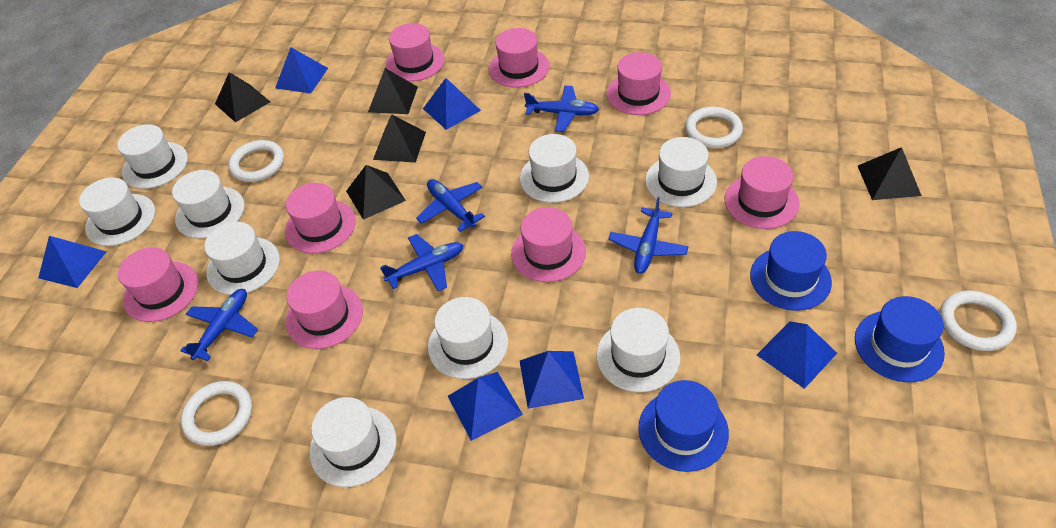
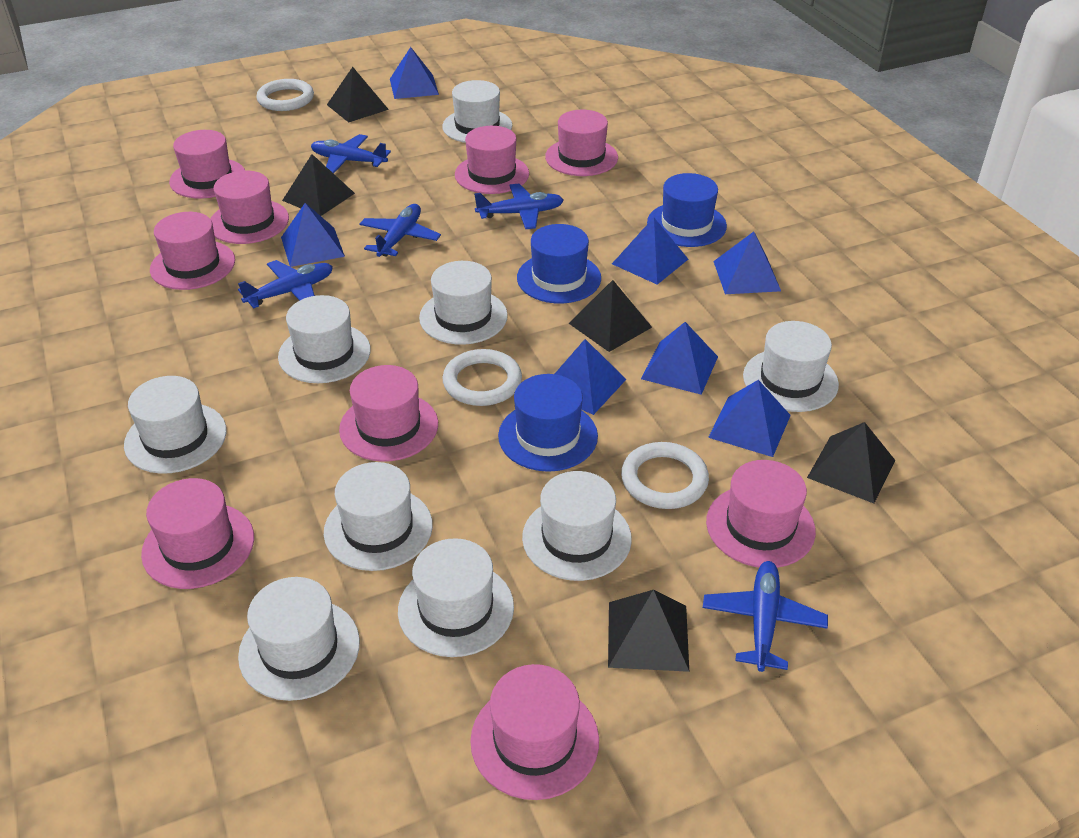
blue pyramid: 6 -> 7
pink hat: 8 -> 9
white ring: 4 -> 3

